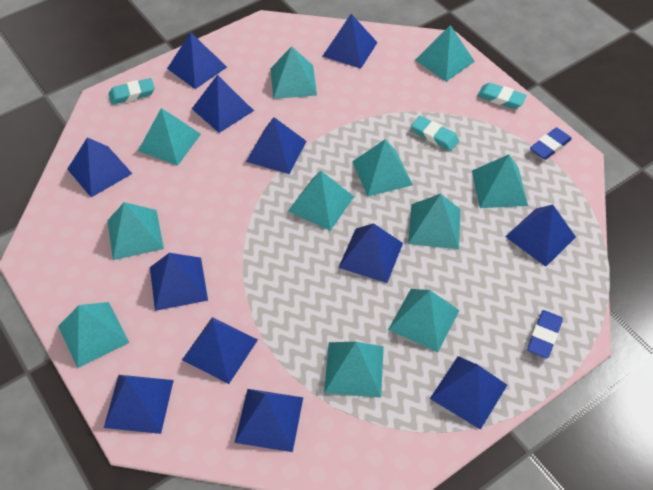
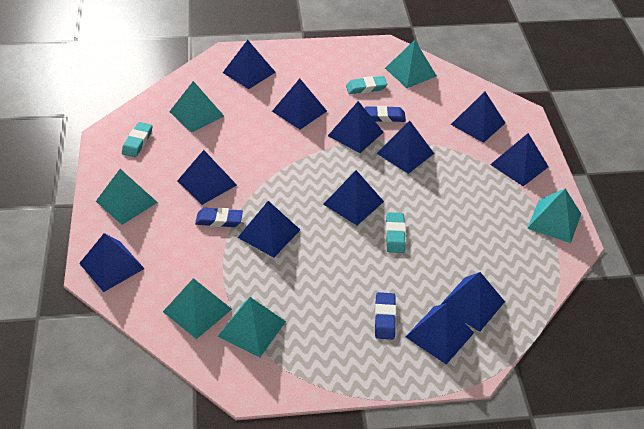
blue eraser: 2 -> 3
turquoise pyramid: 11 -> 6

